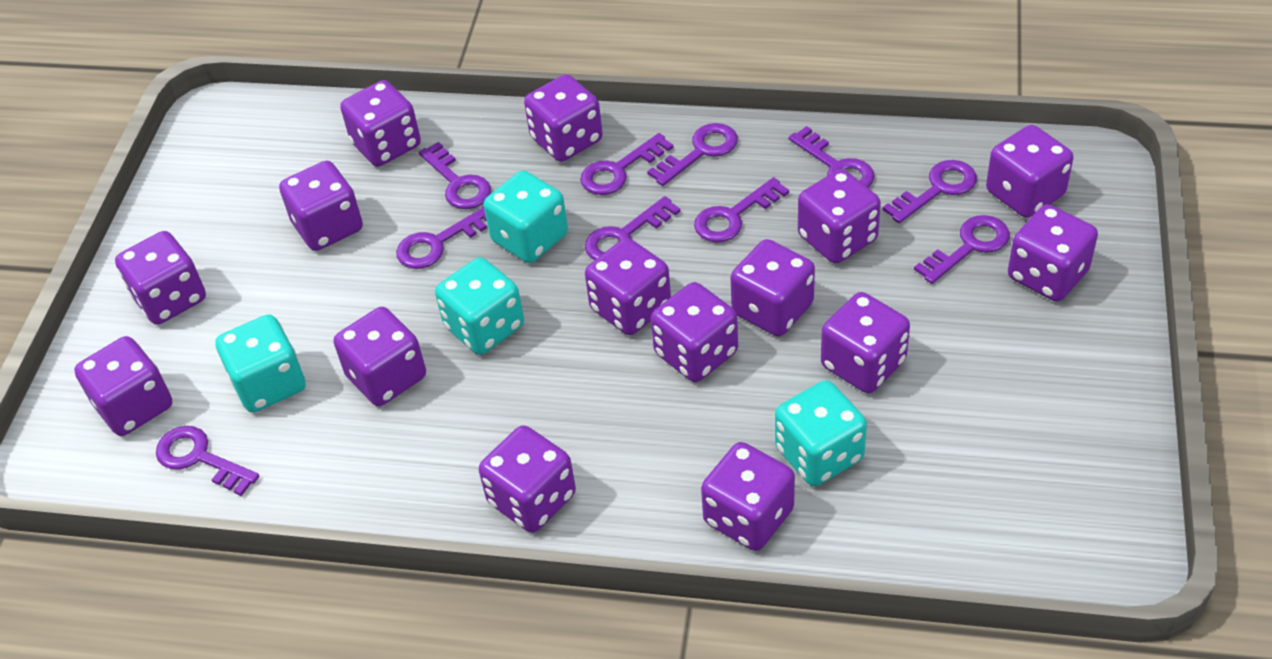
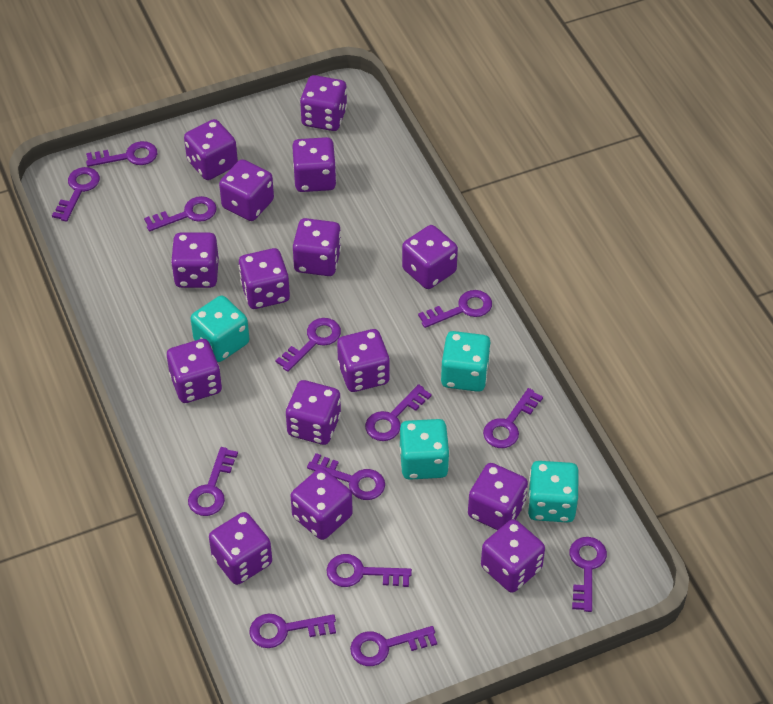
purple key: 10 -> 13

